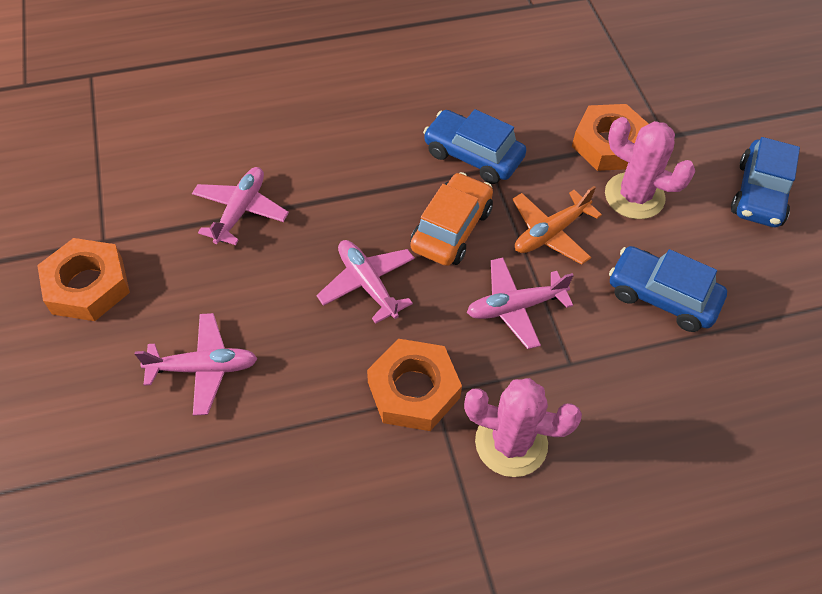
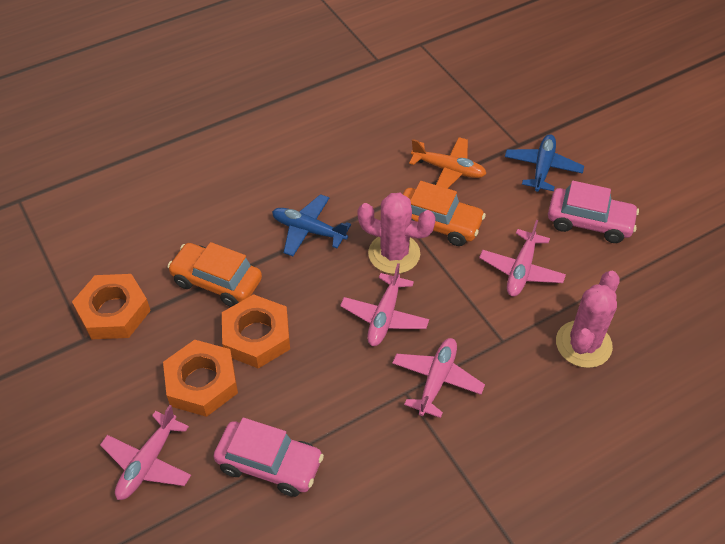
blue car: 3 -> 0
blue plane: 0 -> 2
orange car: 1 -> 2
pink car: 0 -> 2

